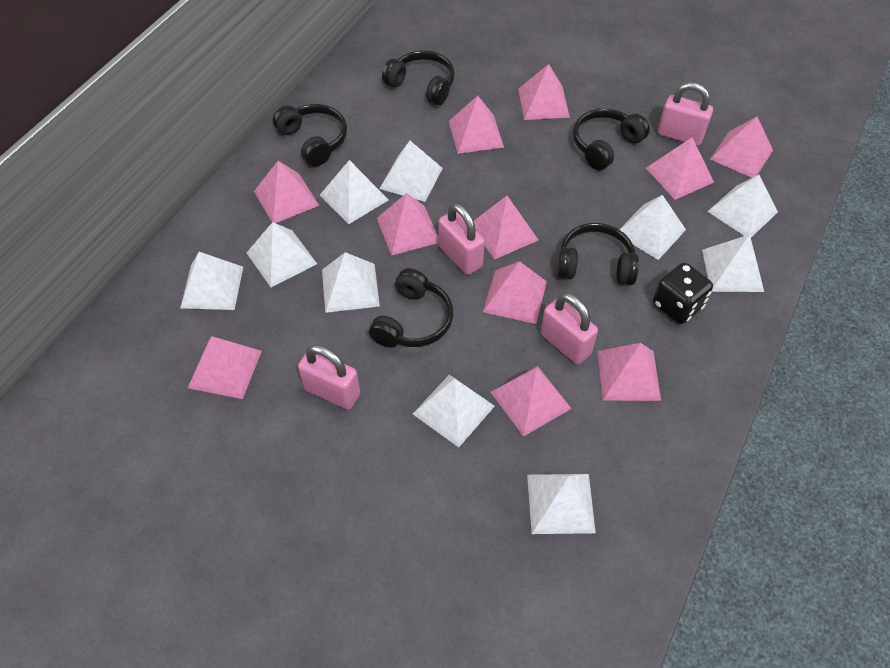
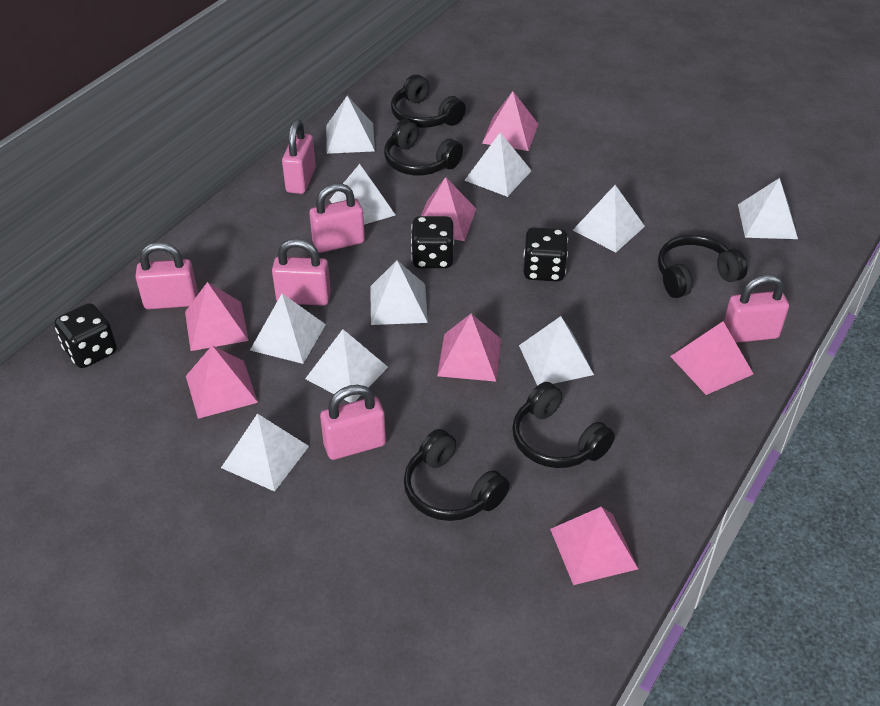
black dice: 1 -> 3
pink padlock: 4 -> 6
pink pyramid: 11 -> 7

